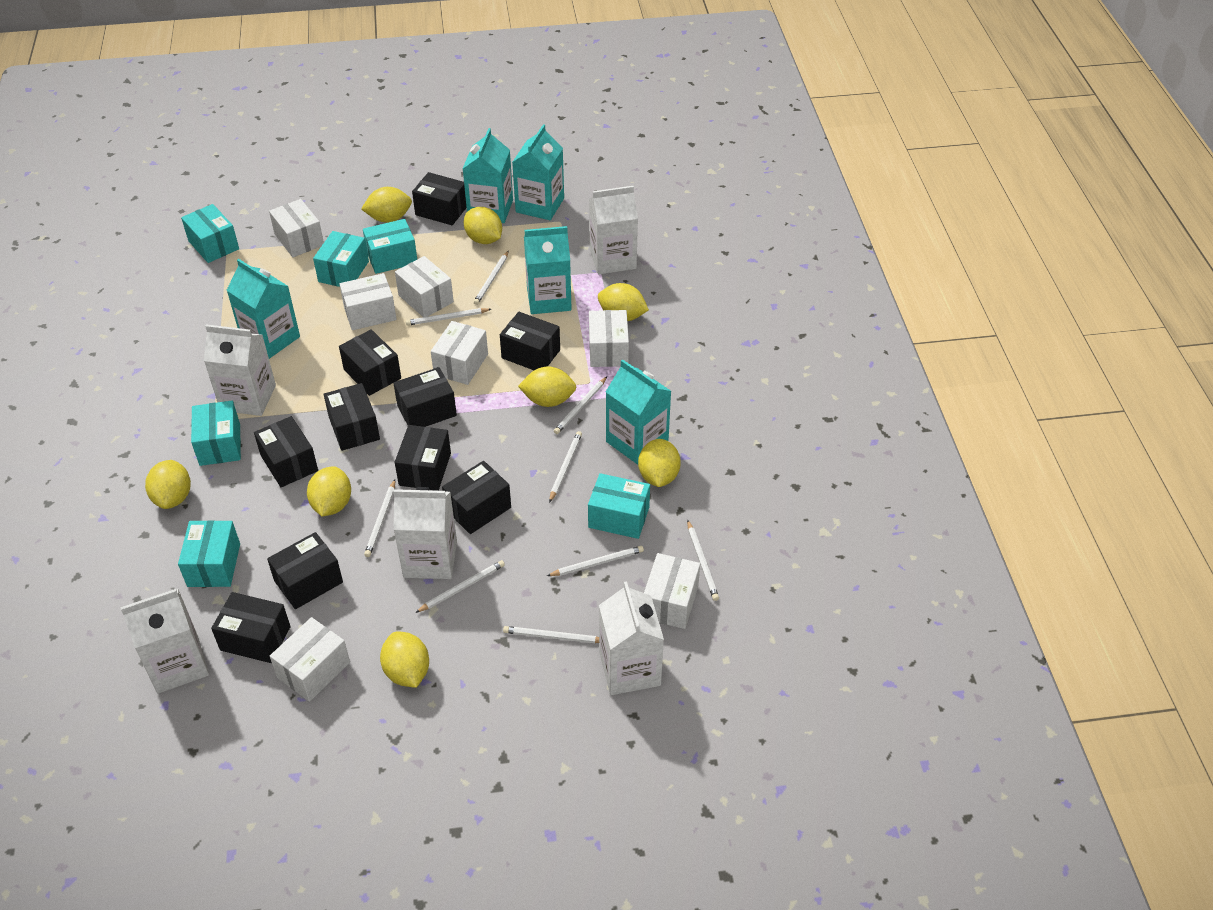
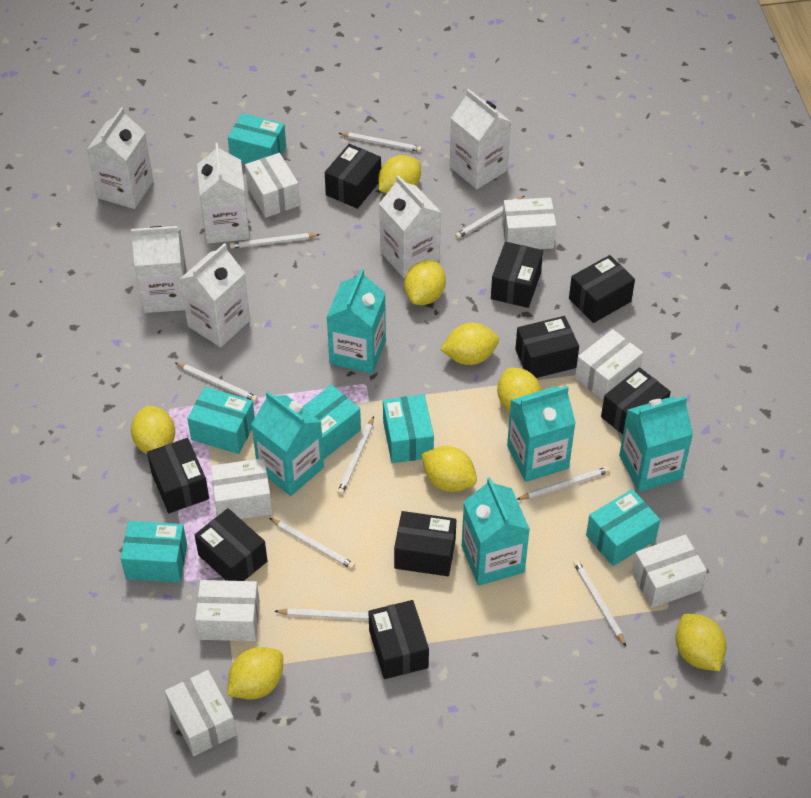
black box: 10 -> 9
white carton: 5 -> 6

